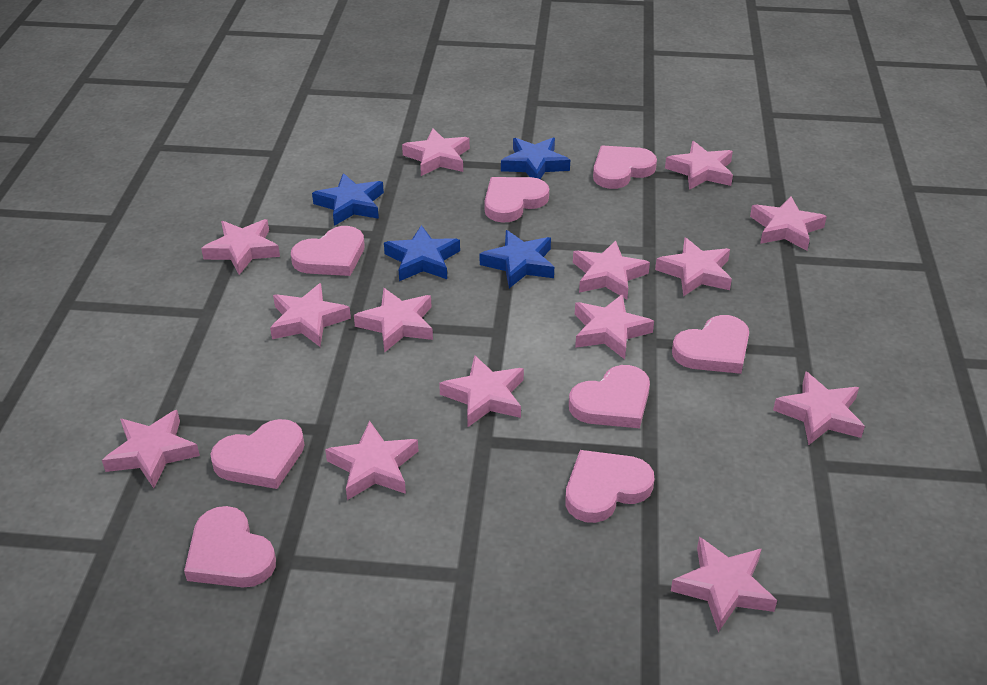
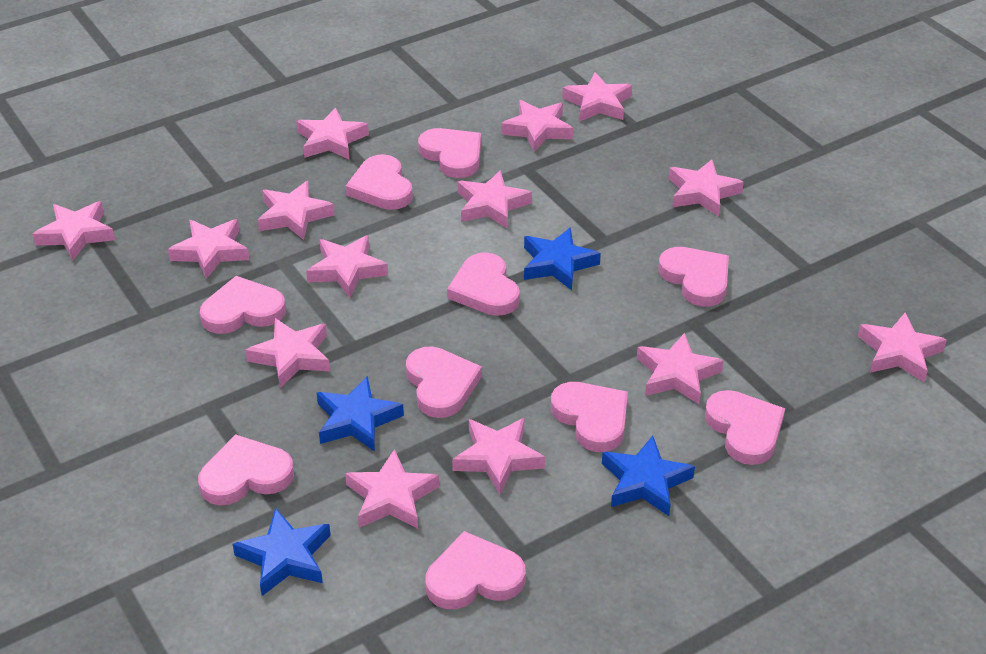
pink heart: 8 -> 10

